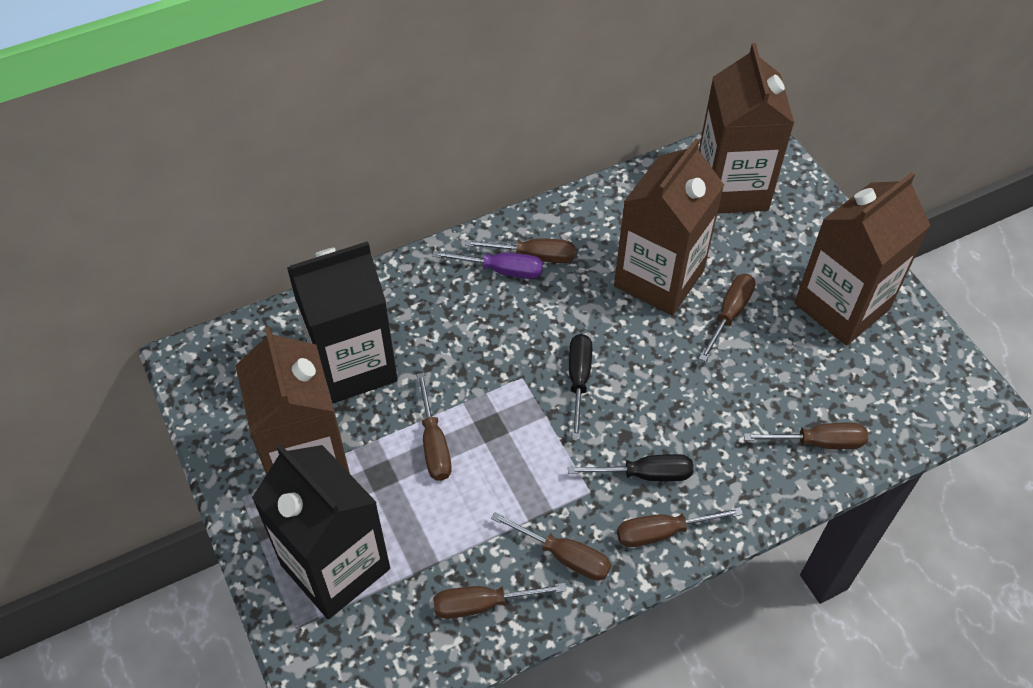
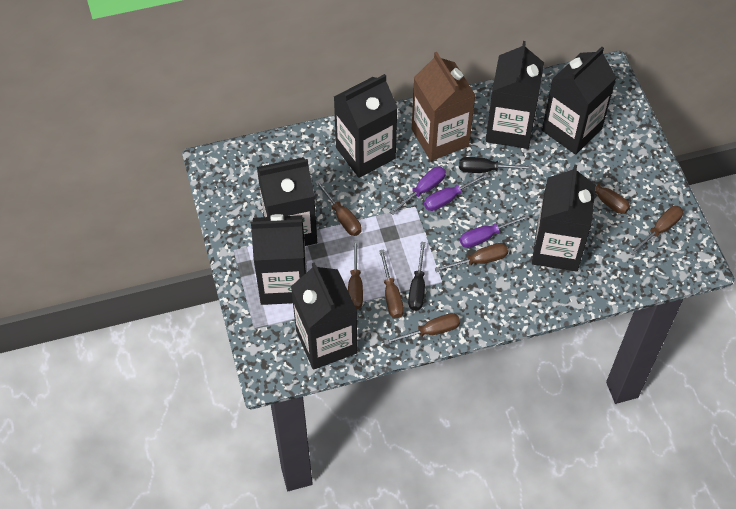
black carton: 2 -> 7
brown carton: 4 -> 1
purple screwdriver: 1 -> 3

